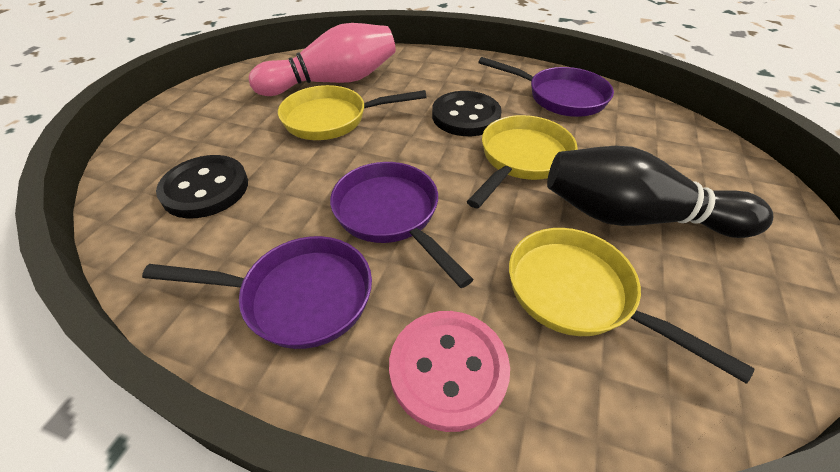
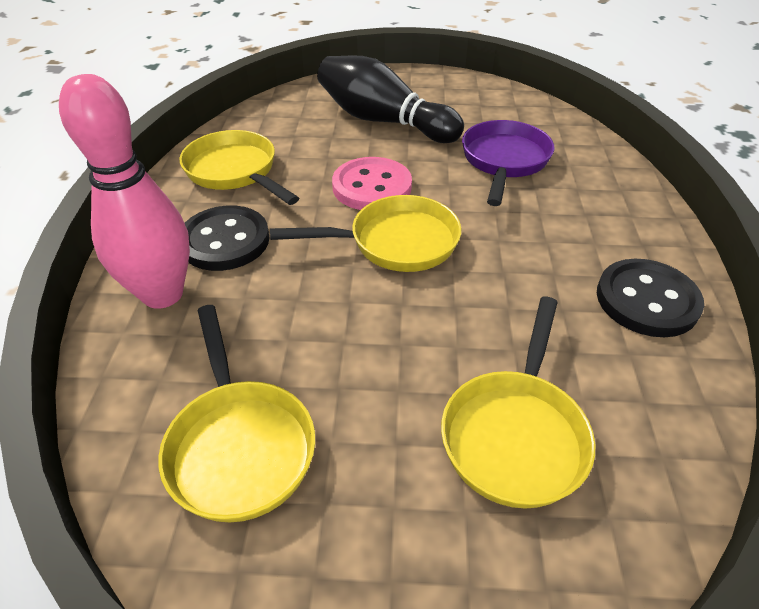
purple pan: 3 -> 1
yellow pan: 3 -> 4

